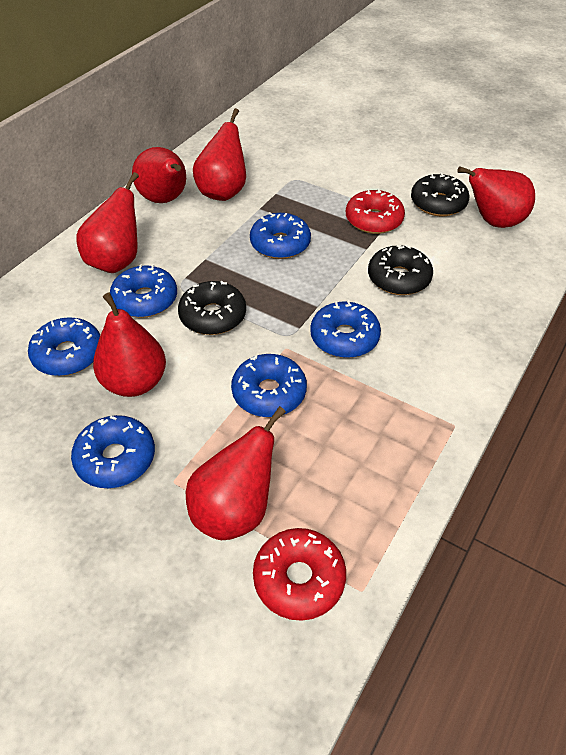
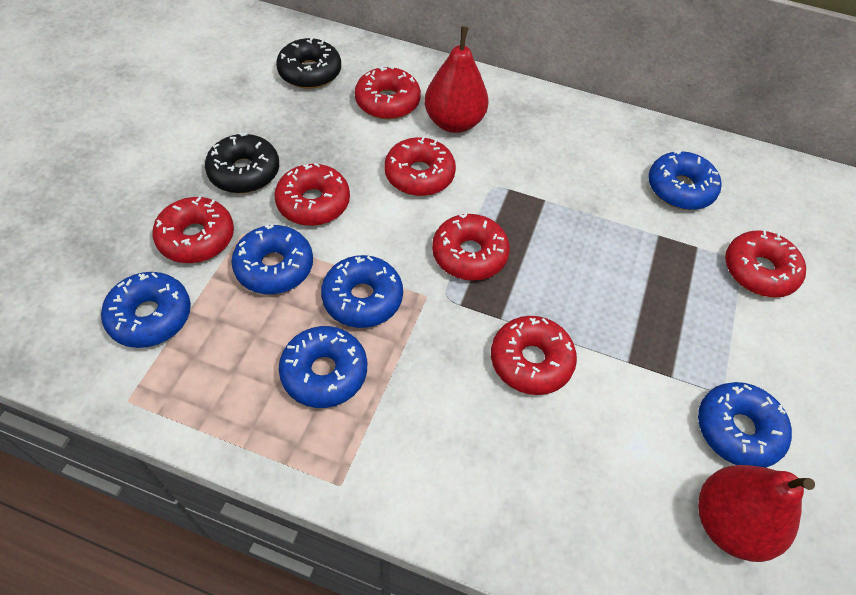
black donut: 3 -> 2
red donut: 2 -> 7
red pear: 6 -> 2

